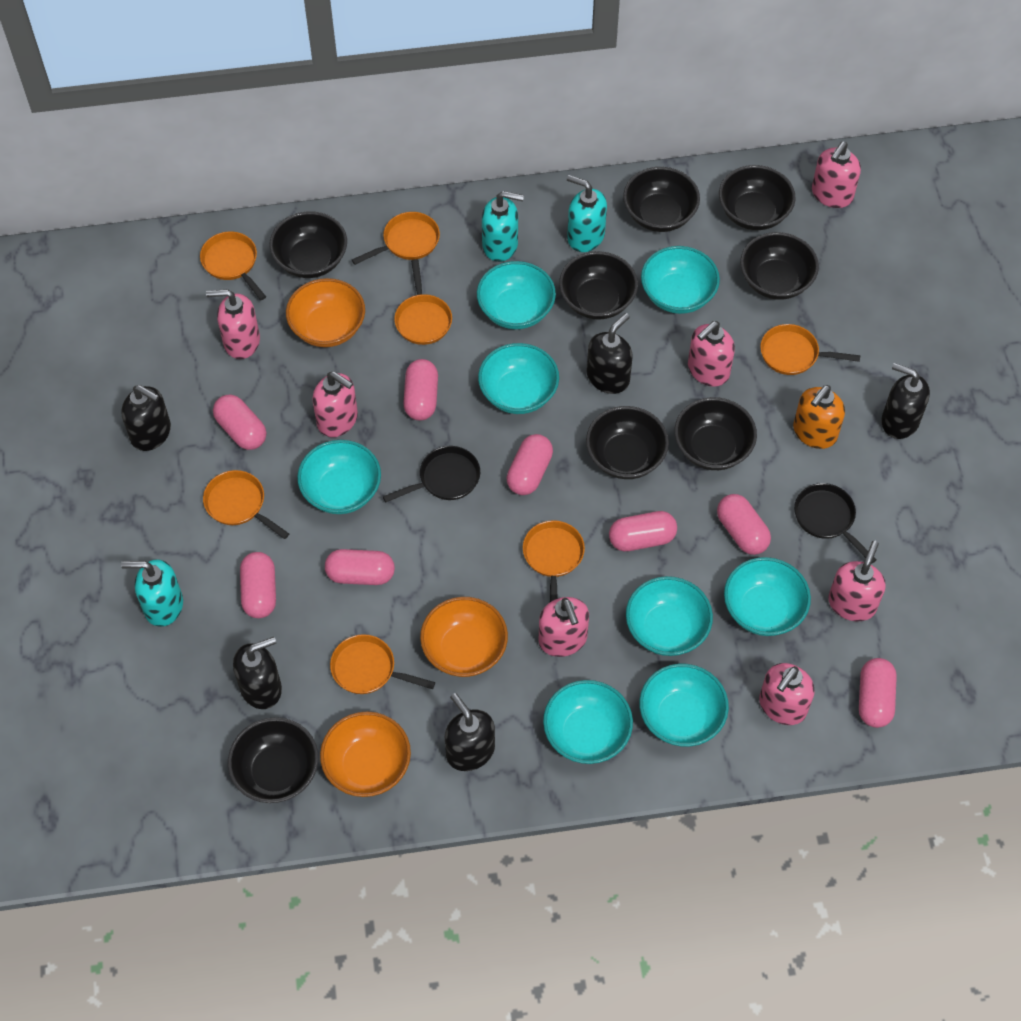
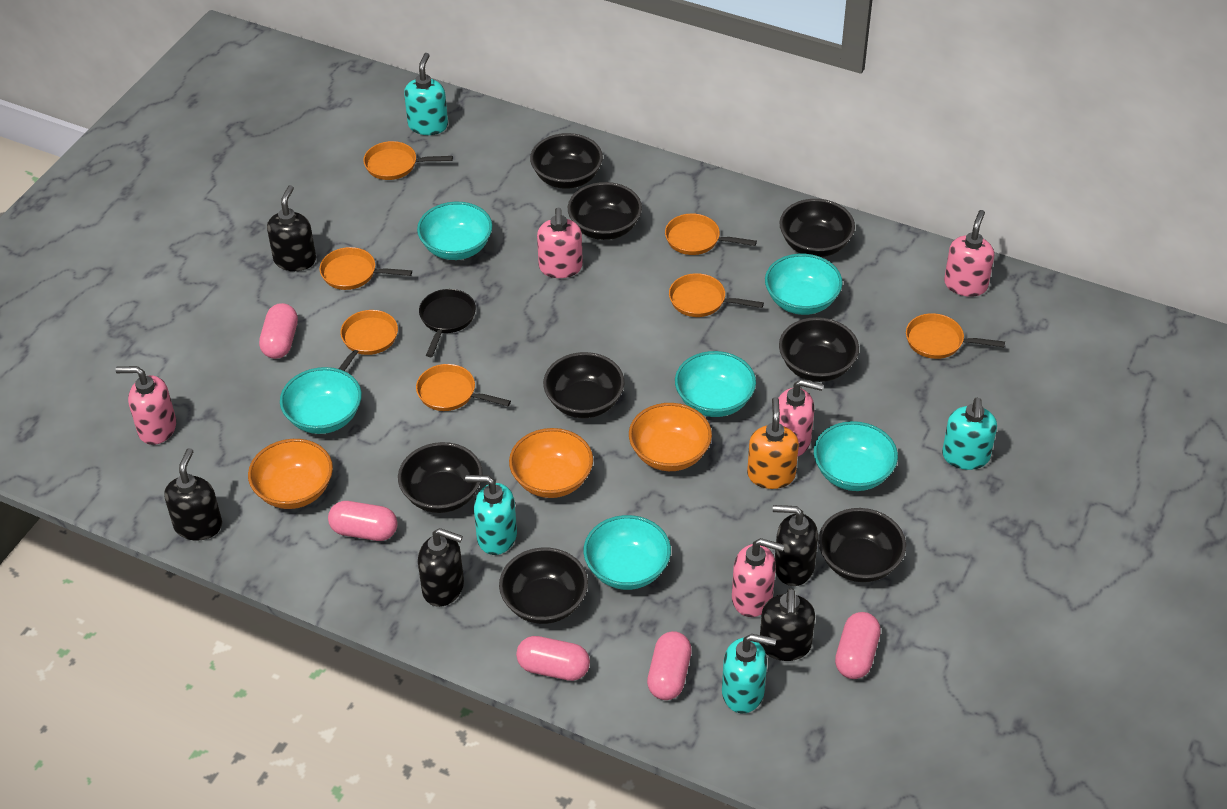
black pan: 2 -> 1
pink capsule: 8 -> 5
pink soap dispenser: 7 -> 5
turquoise bowl: 8 -> 6
turquoise soap dispenser: 3 -> 4

